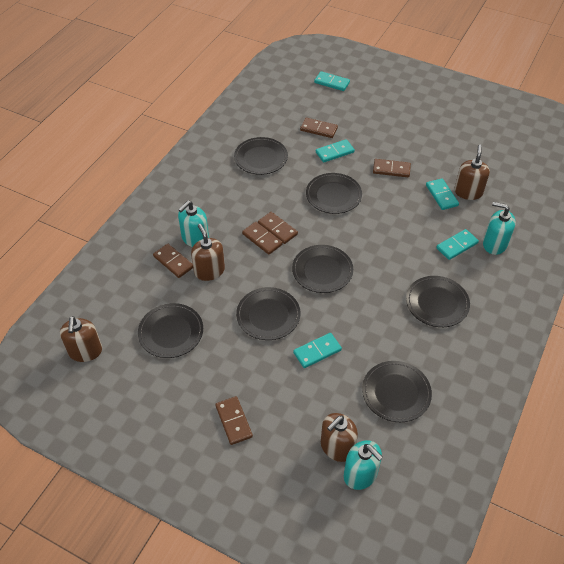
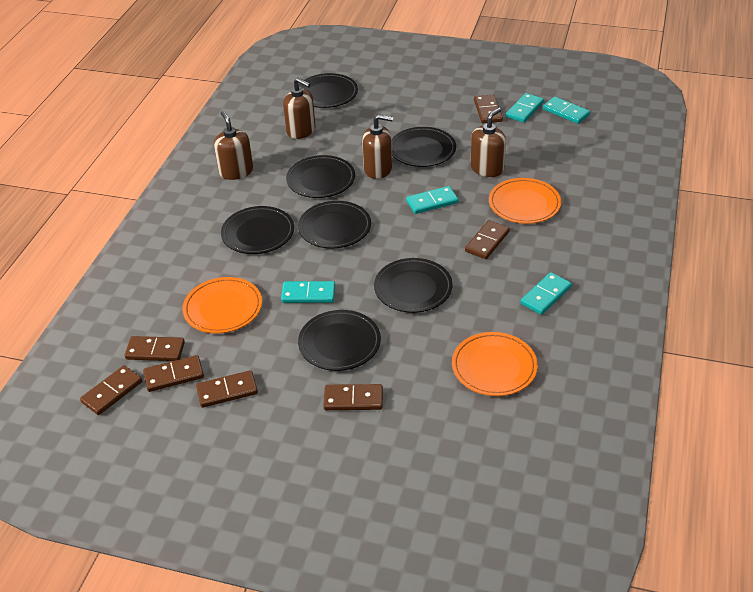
brown domino: 6 -> 7
orange plate: 0 -> 3
turquoise soap dispenser: 3 -> 0

